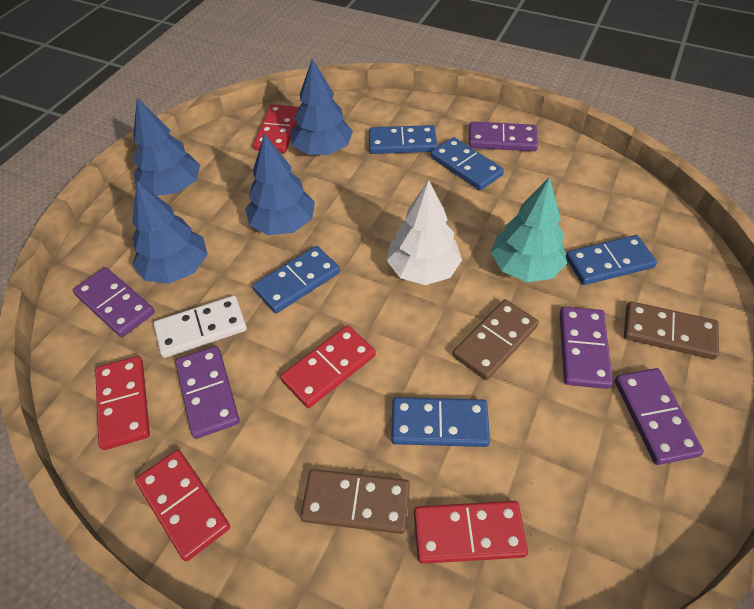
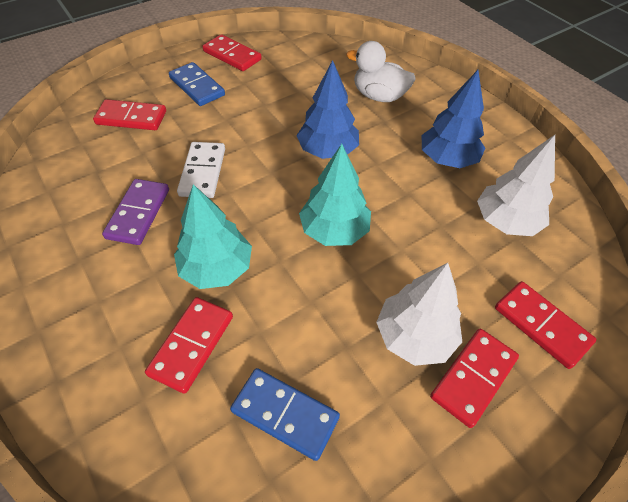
blue domino: 5 -> 2
blue tree: 4 -> 2
brown domino: 3 -> 0
purple domino: 5 -> 1
turquoise tree: 1 -> 2
white duck: 0 -> 1
white tree: 1 -> 2

